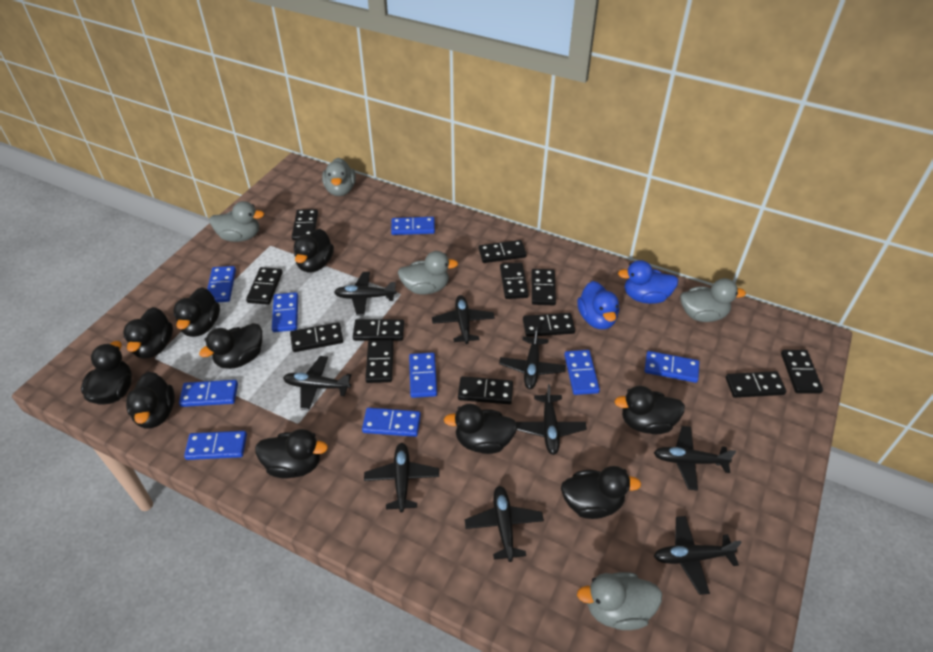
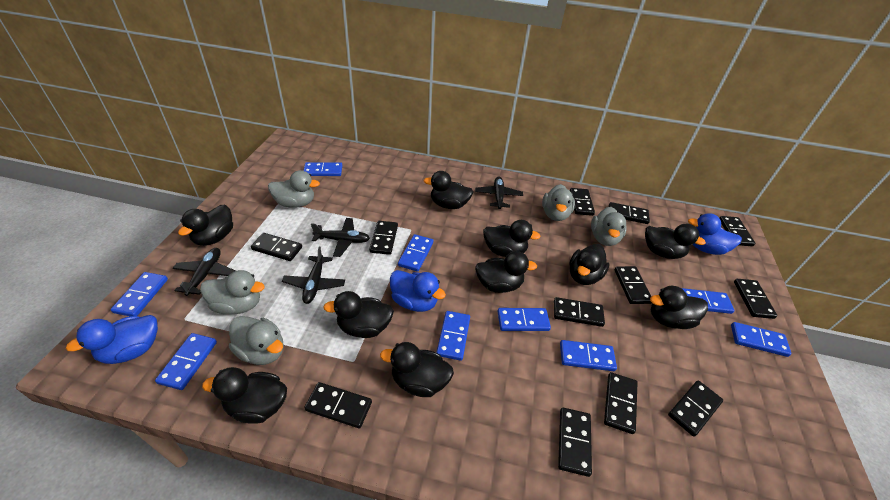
black plane: 9 -> 4
blue duck: 2 -> 3

